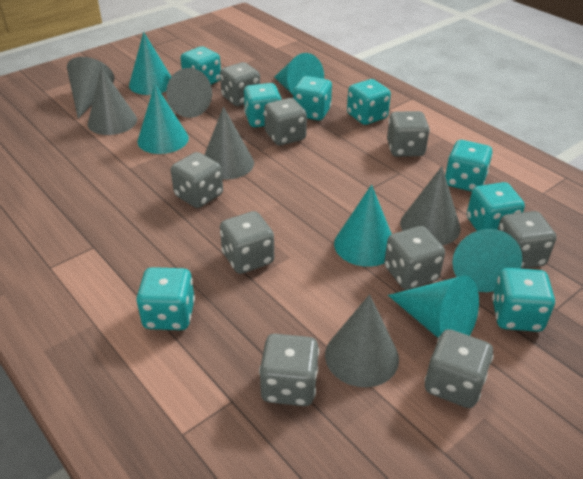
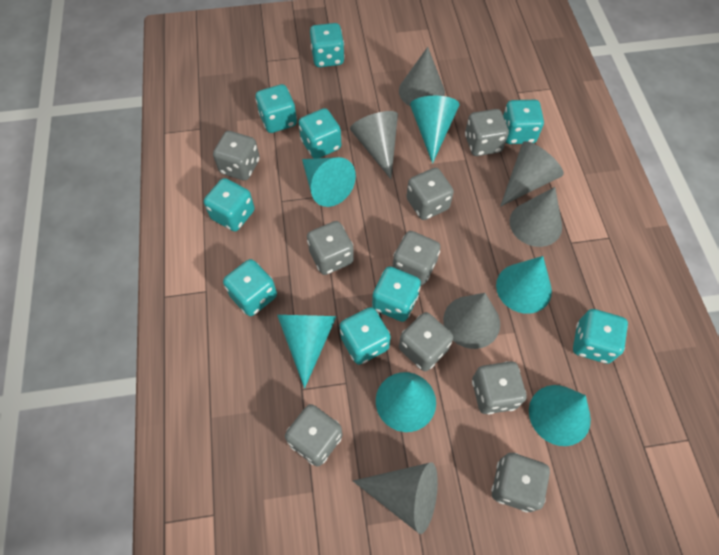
turquoise dice: 8 -> 9

